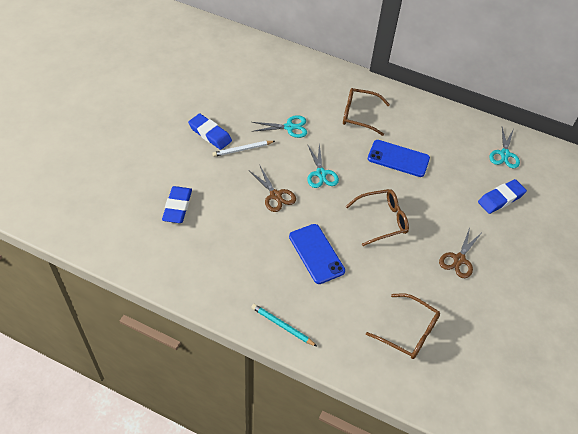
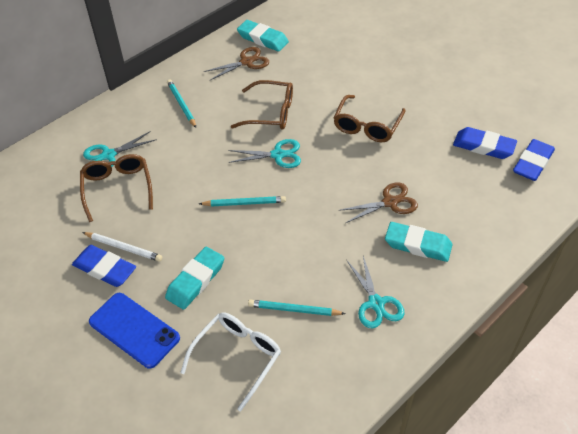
blue phone: 2 -> 1
turquoise eraser: 0 -> 3
turquoise pencil: 1 -> 3
white glasses: 0 -> 1

